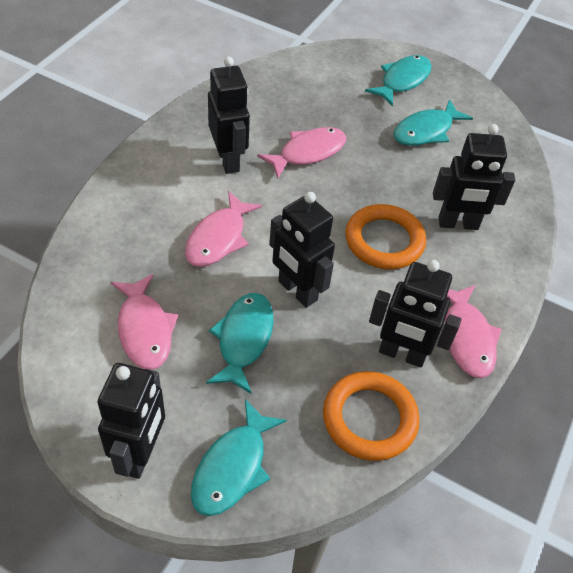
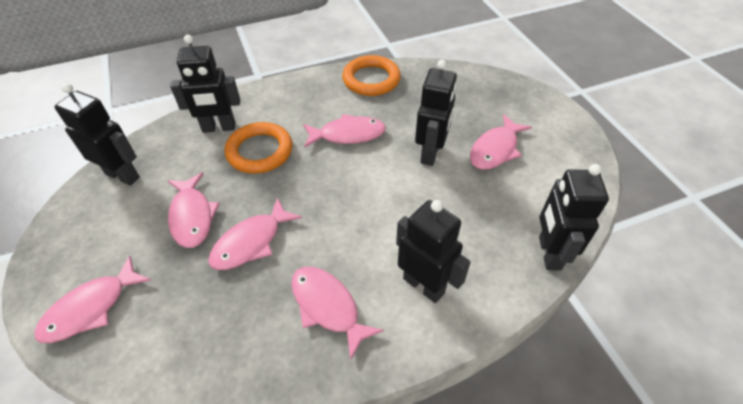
pink fish: 4 -> 6
turquoise fish: 4 -> 0

